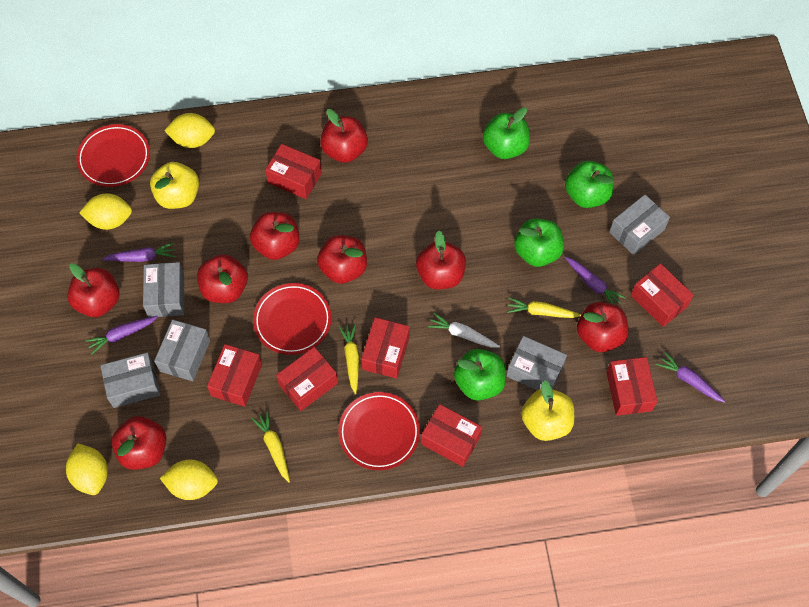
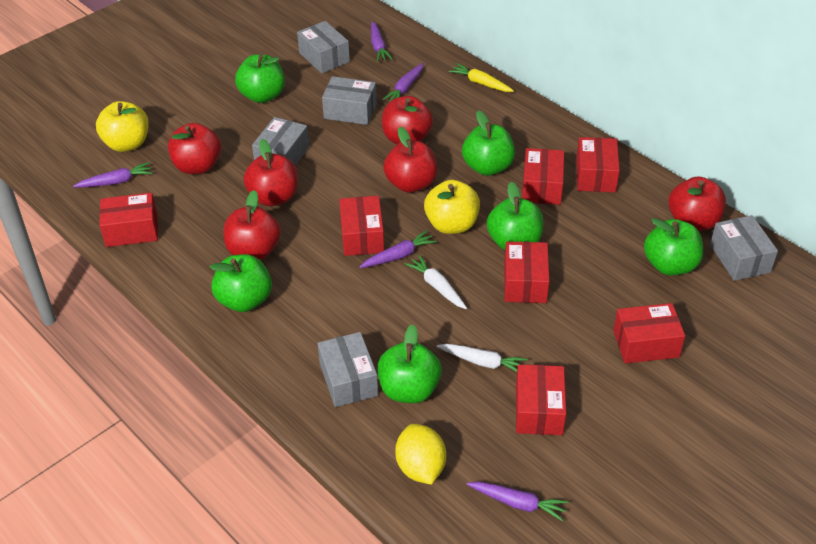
green apple: 4 -> 6
purple carrot: 4 -> 5
red apple: 8 -> 6
red plate: 3 -> 0
white carrot: 1 -> 2
yellow carrot: 3 -> 1
yellow lemon: 4 -> 1

